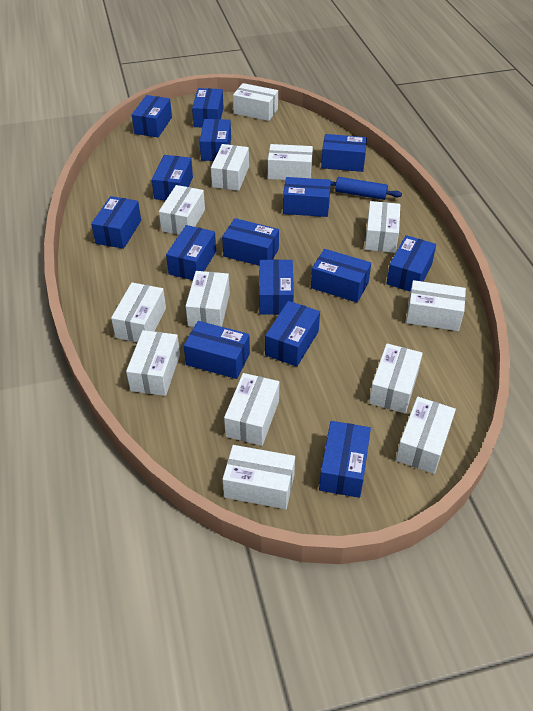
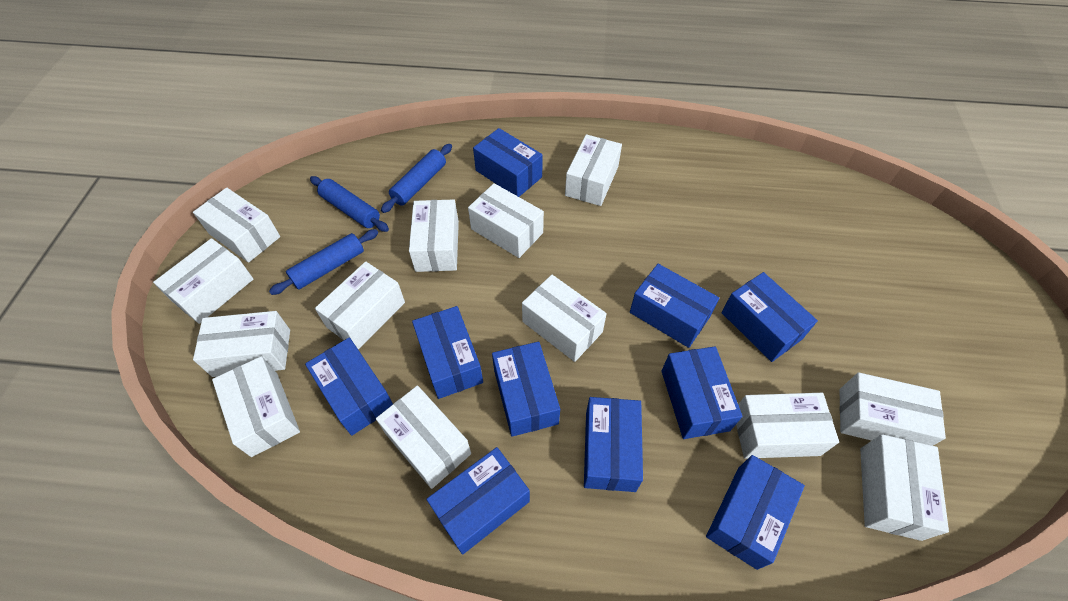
blue box: 15 -> 10
blue rolling pin: 1 -> 3

